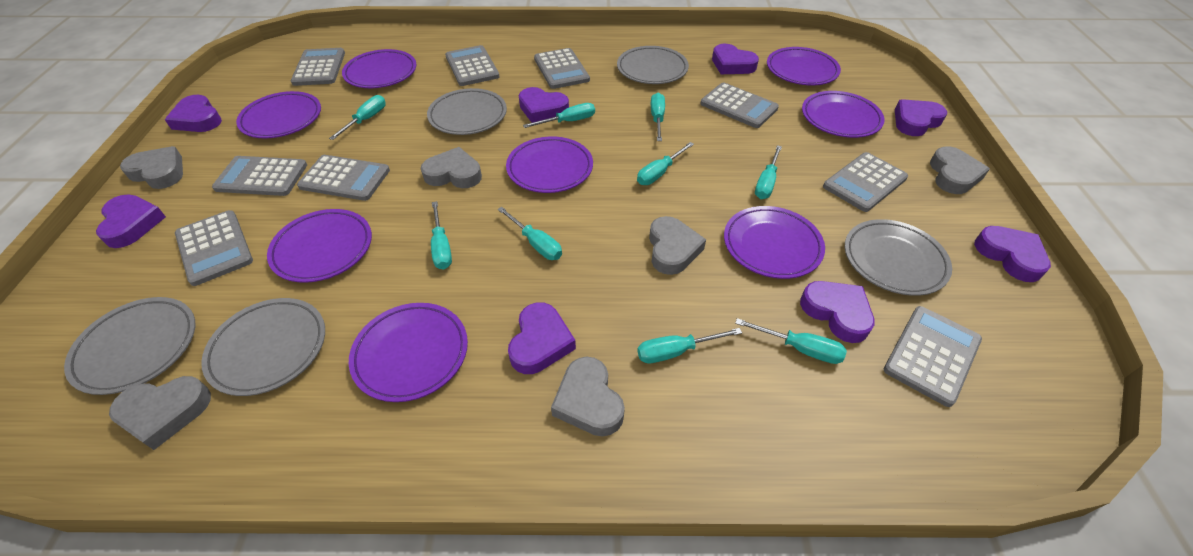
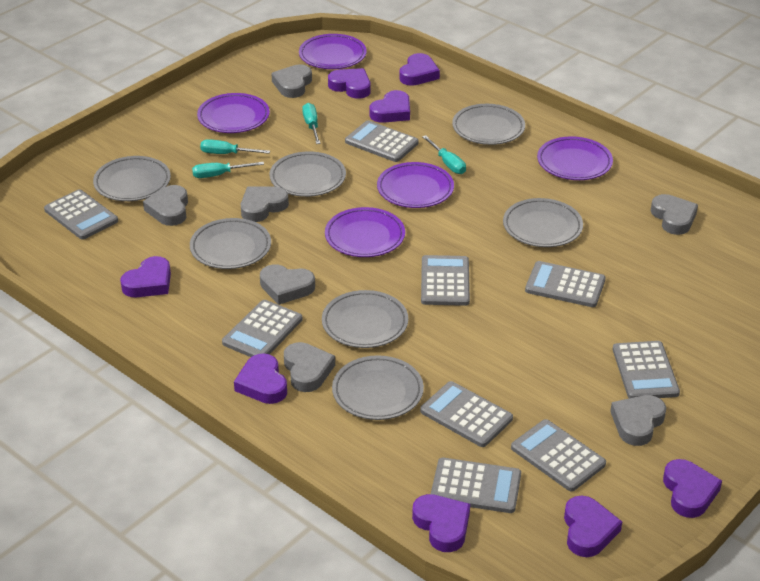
grey heart: 6 -> 7
grey plate: 5 -> 7
purple plate: 8 -> 5
turquoise screwdriver: 9 -> 4

